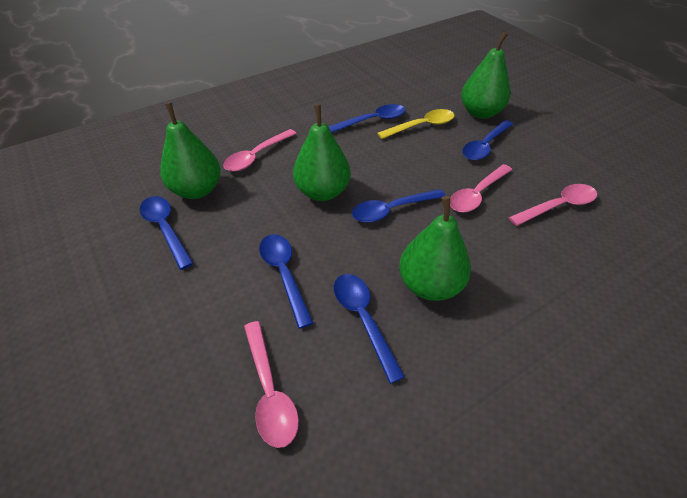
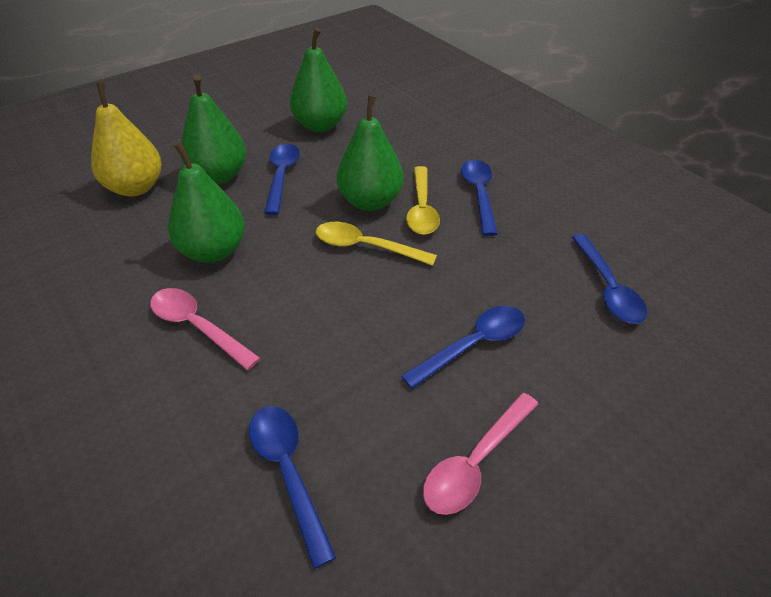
blue spoon: 6 -> 5
pink spoon: 4 -> 2
yellow pear: 0 -> 1
yellow spoon: 1 -> 2

